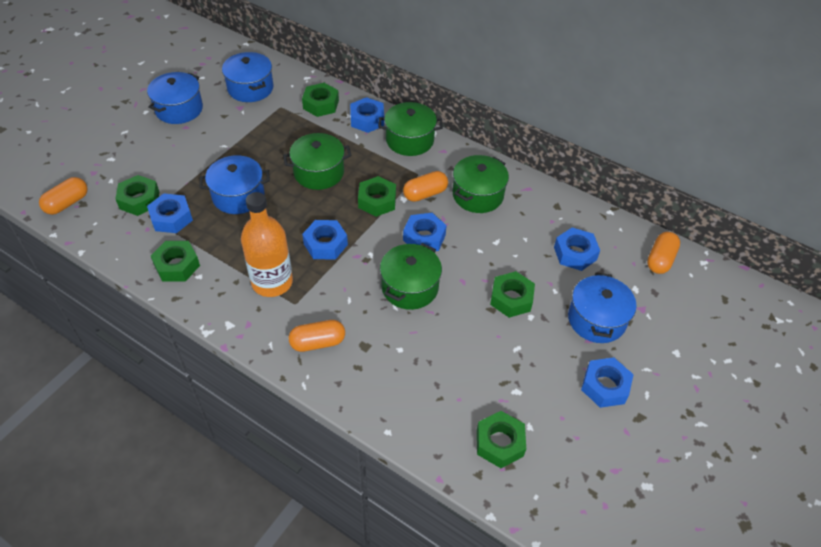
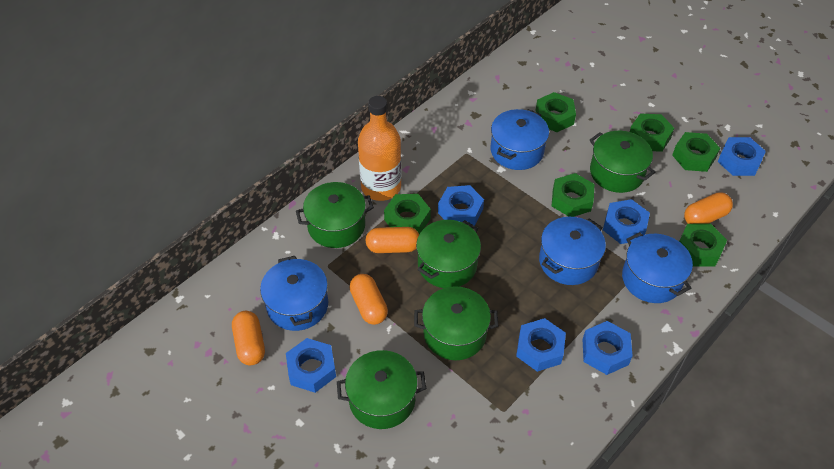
green pot: 4 -> 5

